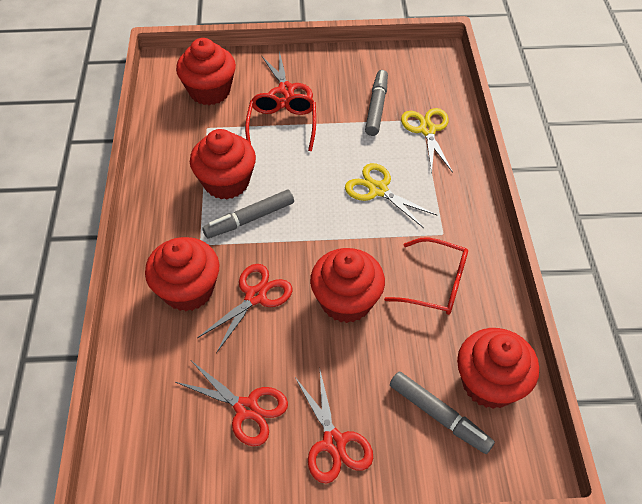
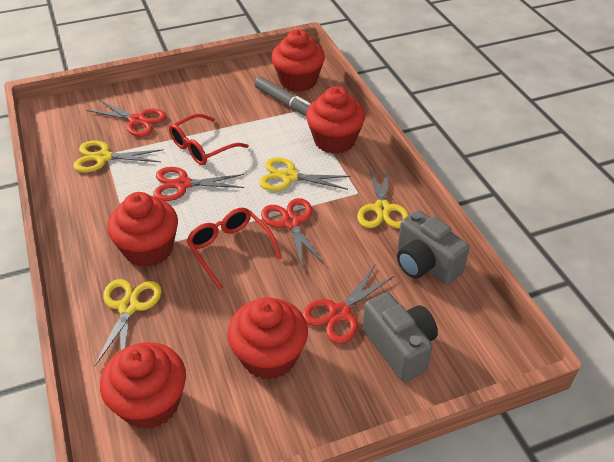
grey camera: 0 -> 2
grey marker: 3 -> 1
yellow scissors: 2 -> 4

